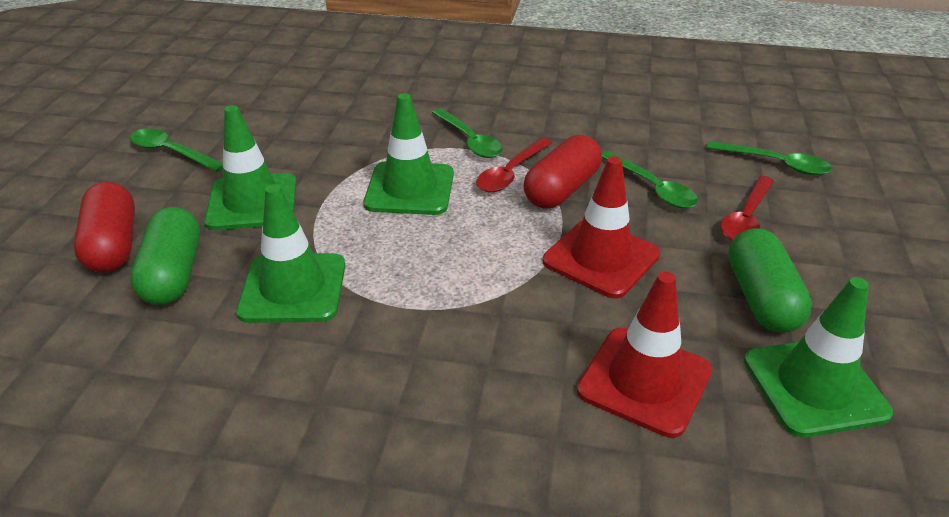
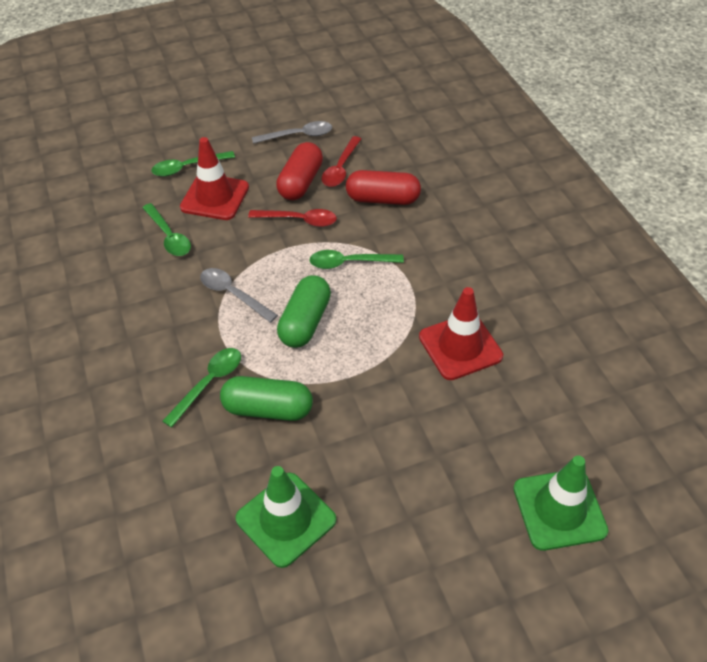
green traffic cone: 4 -> 2
grey spoon: 0 -> 2

